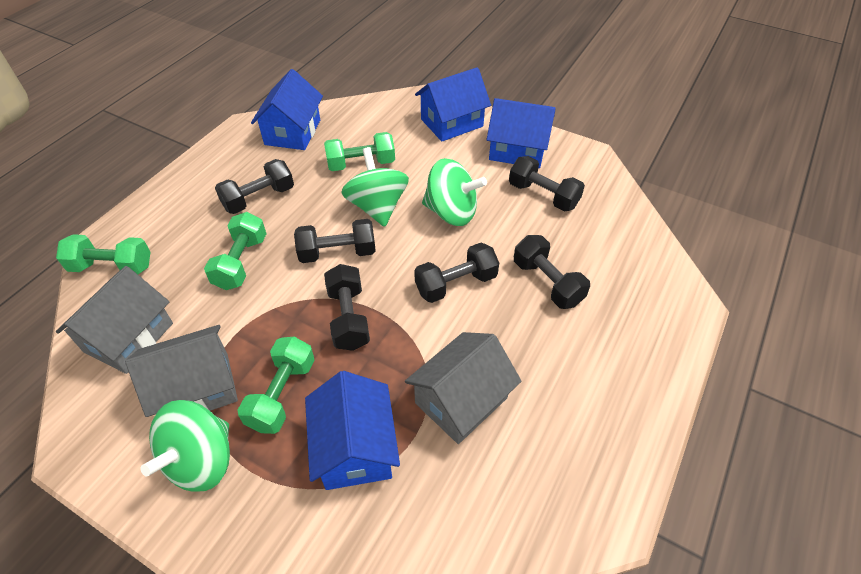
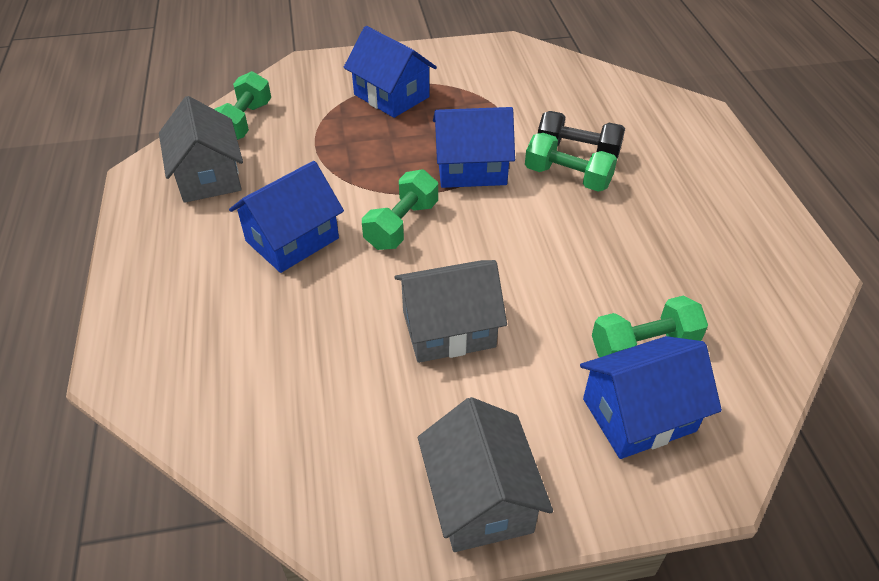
black dumbbell: 6 -> 1
green spinning top: 3 -> 0

